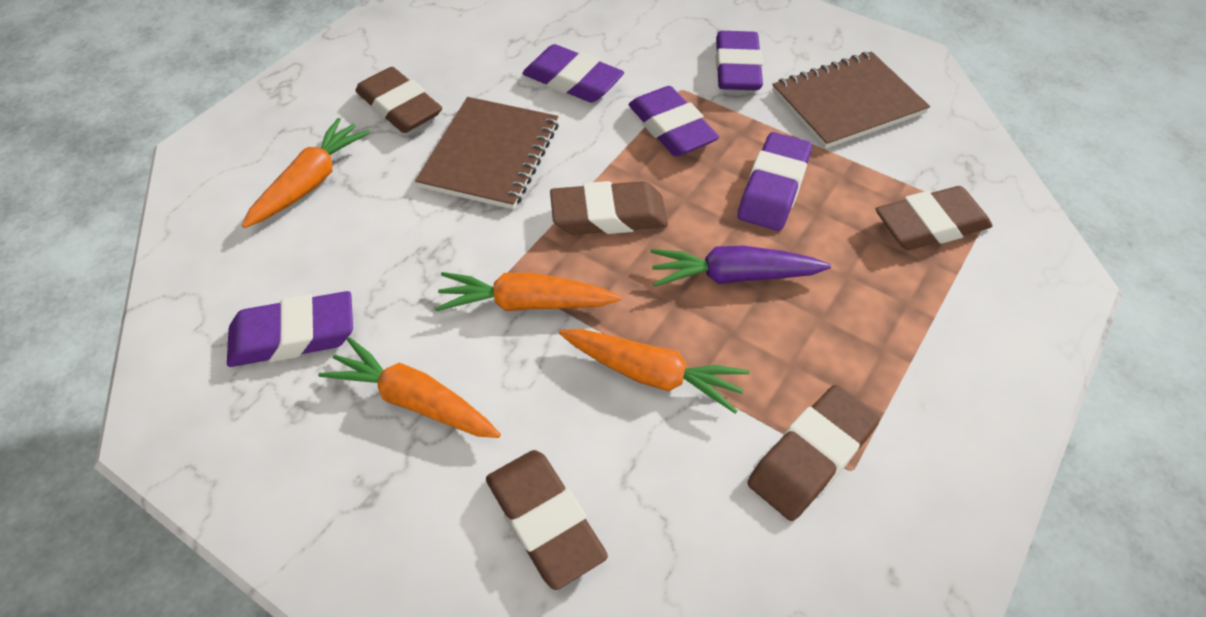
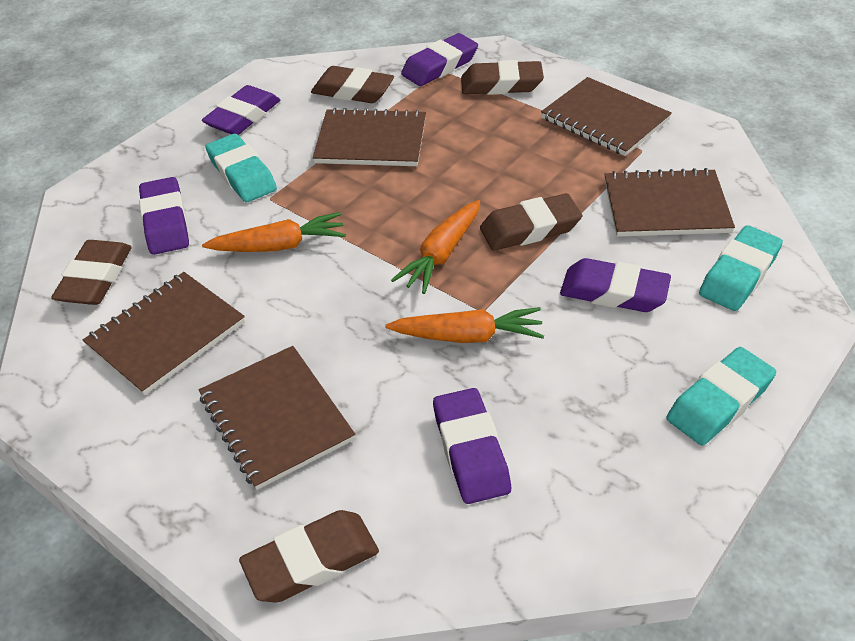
brown notebook: 2 -> 5
orange carrot: 4 -> 3
purple carrot: 1 -> 0
turquoise eraser: 0 -> 3

